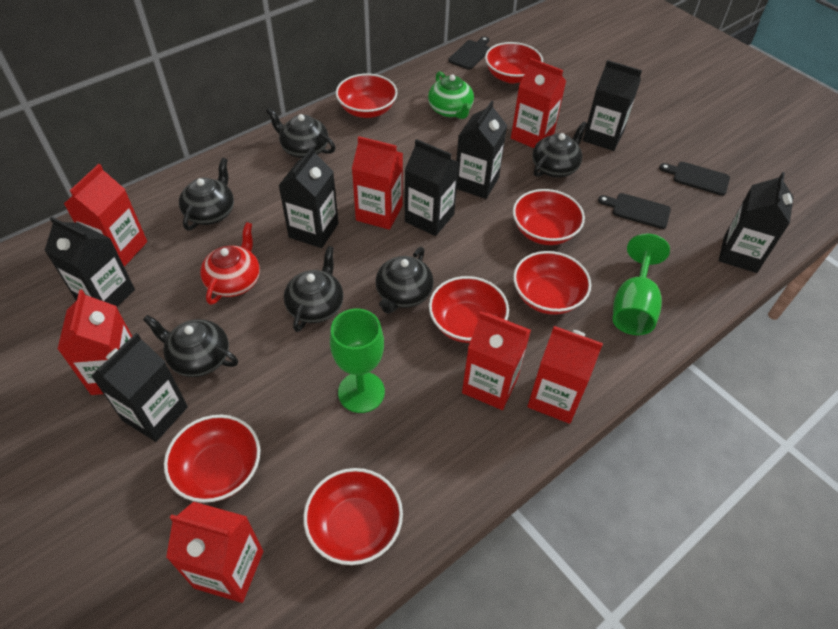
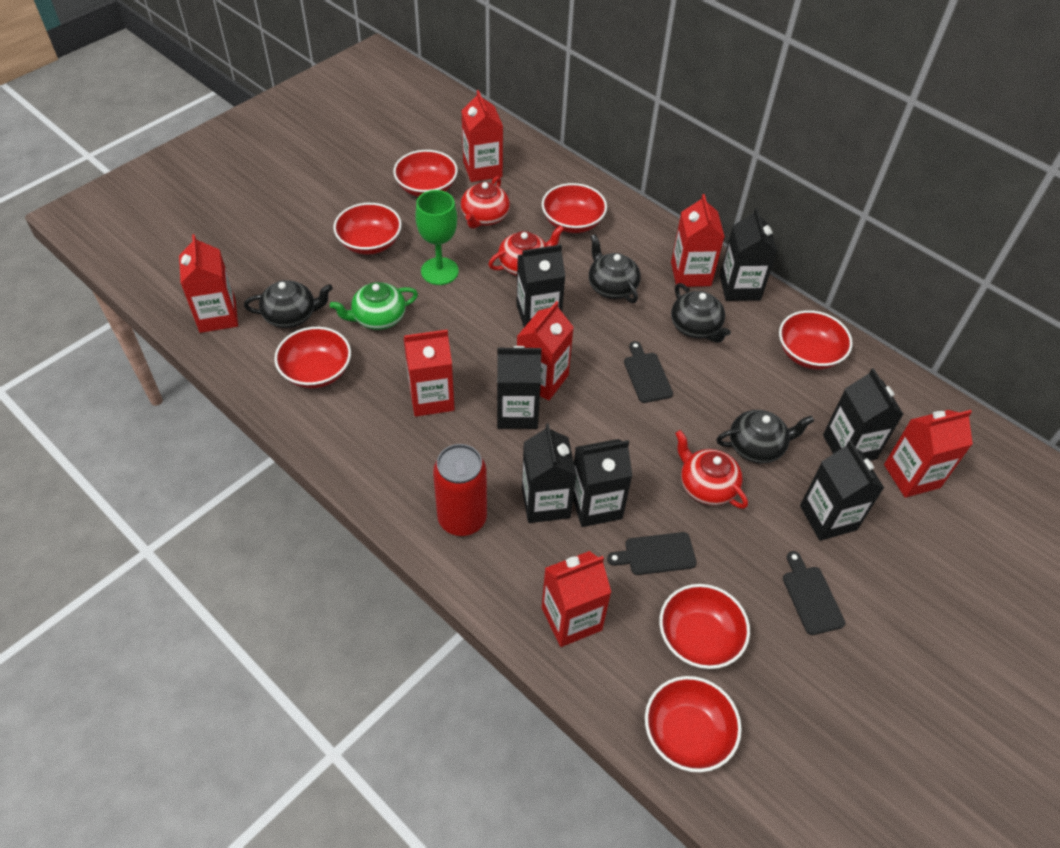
black teapot: 6 -> 4
green goblet: 2 -> 1
red can: 0 -> 1
red teapot: 1 -> 3

